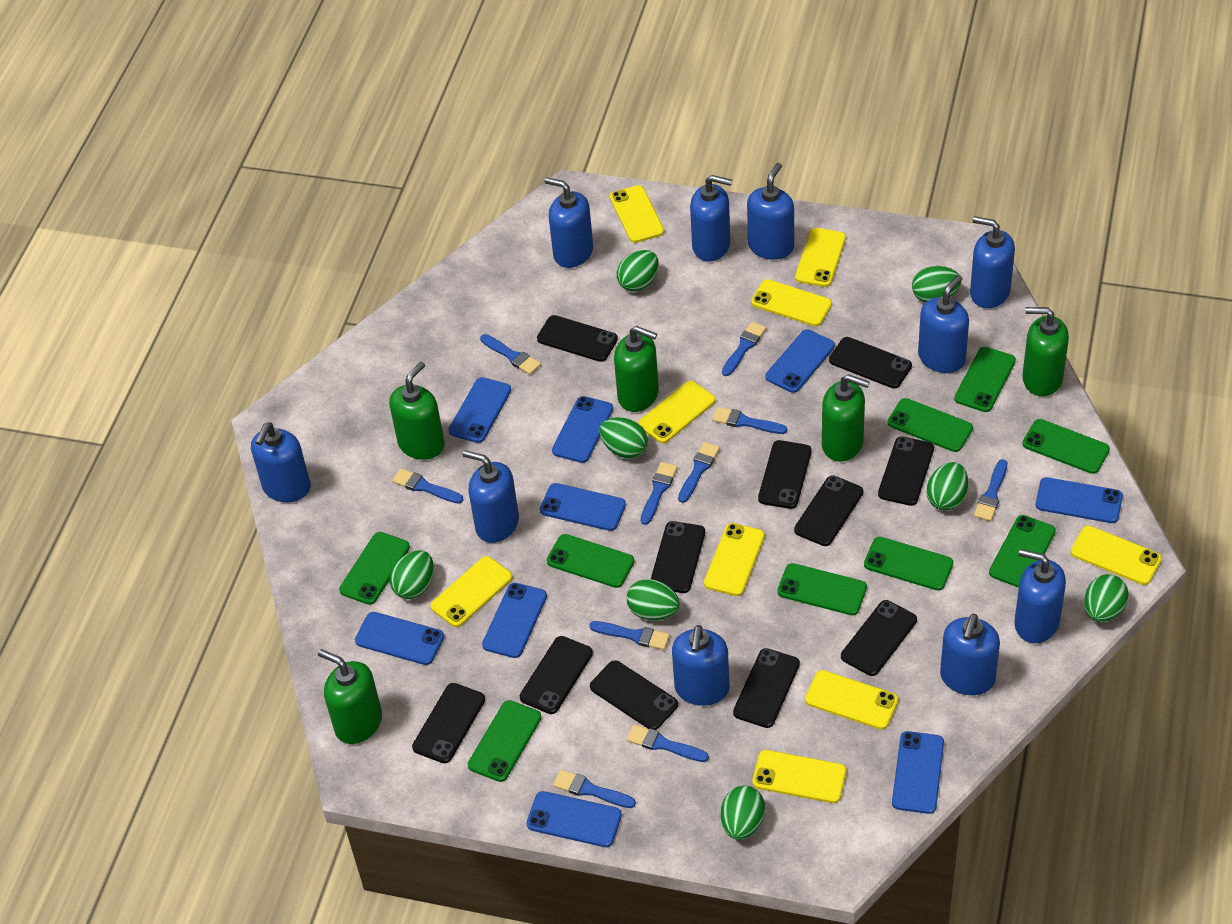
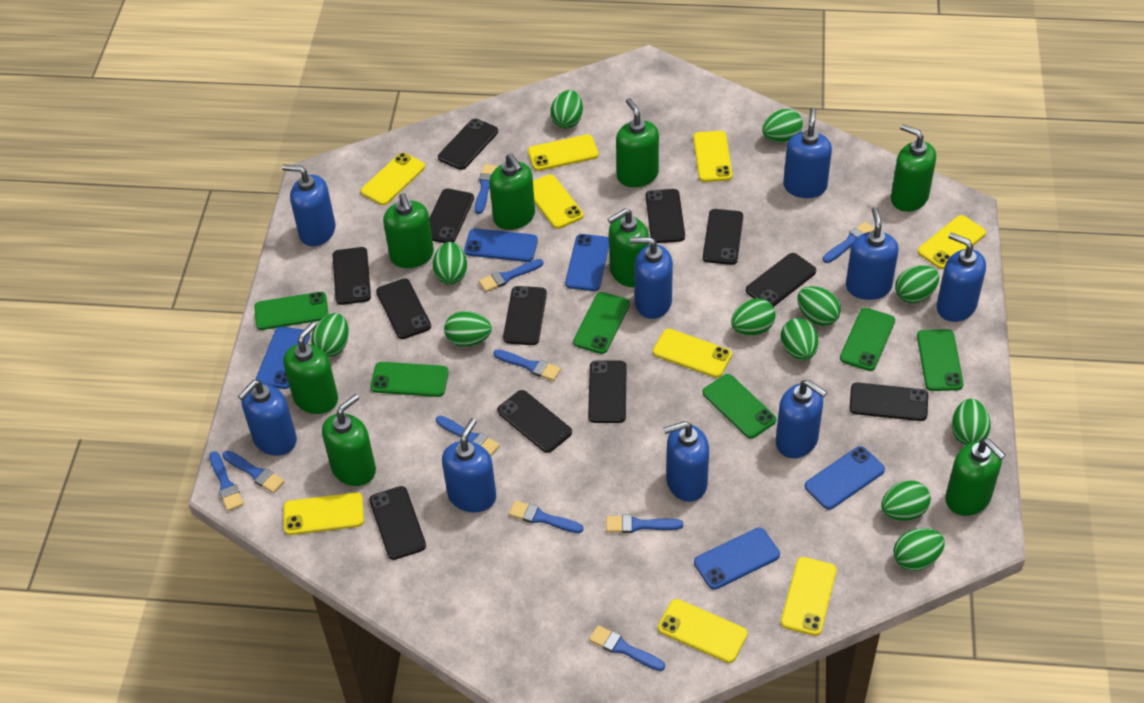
black phone: 11 -> 12
blue phone: 9 -> 5
blue soap dispenser: 10 -> 9
green egg: 8 -> 12
green phone: 9 -> 6
green soap dispenser: 5 -> 8

